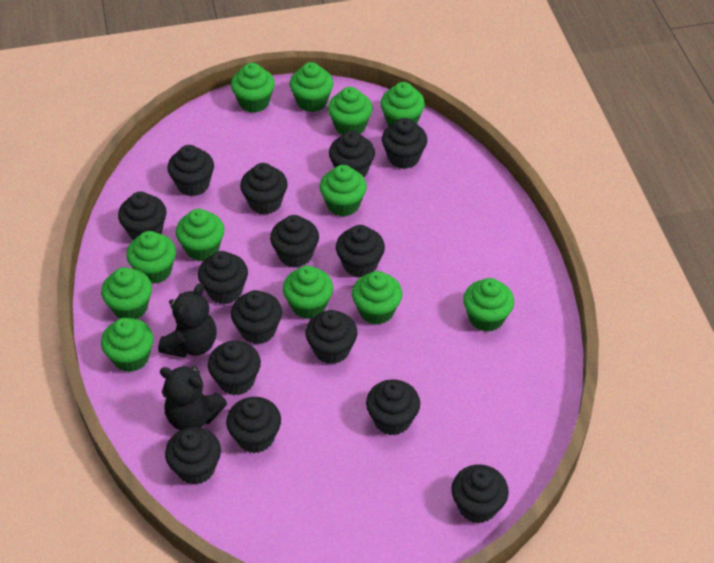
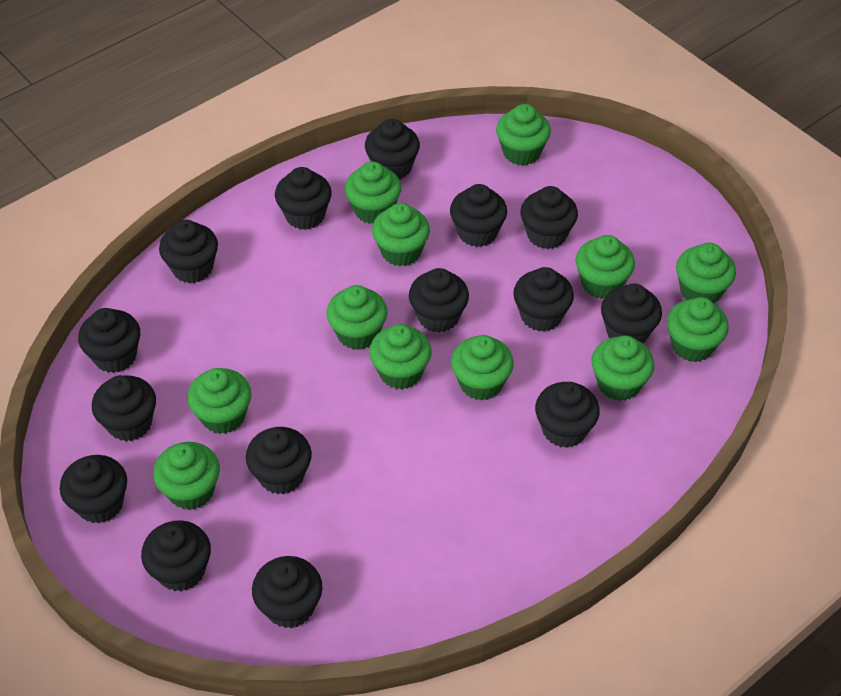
black teddy bear: 2 -> 0

